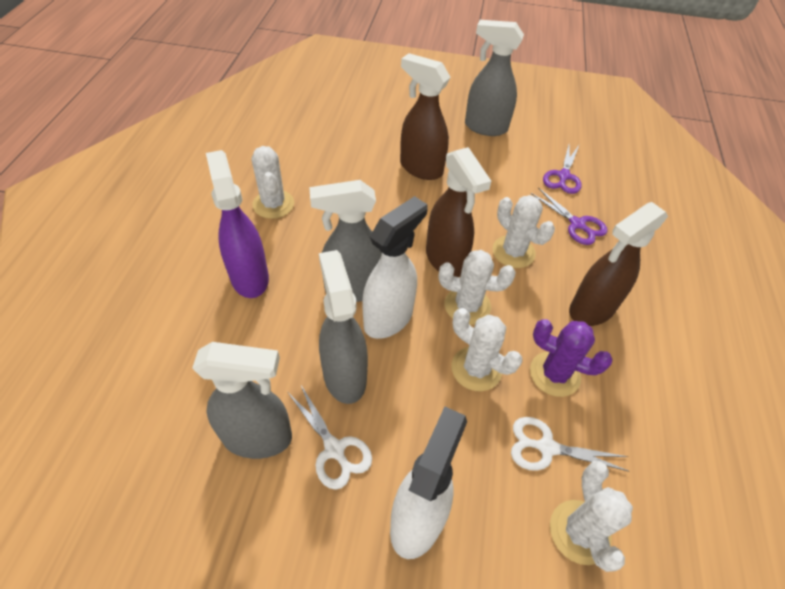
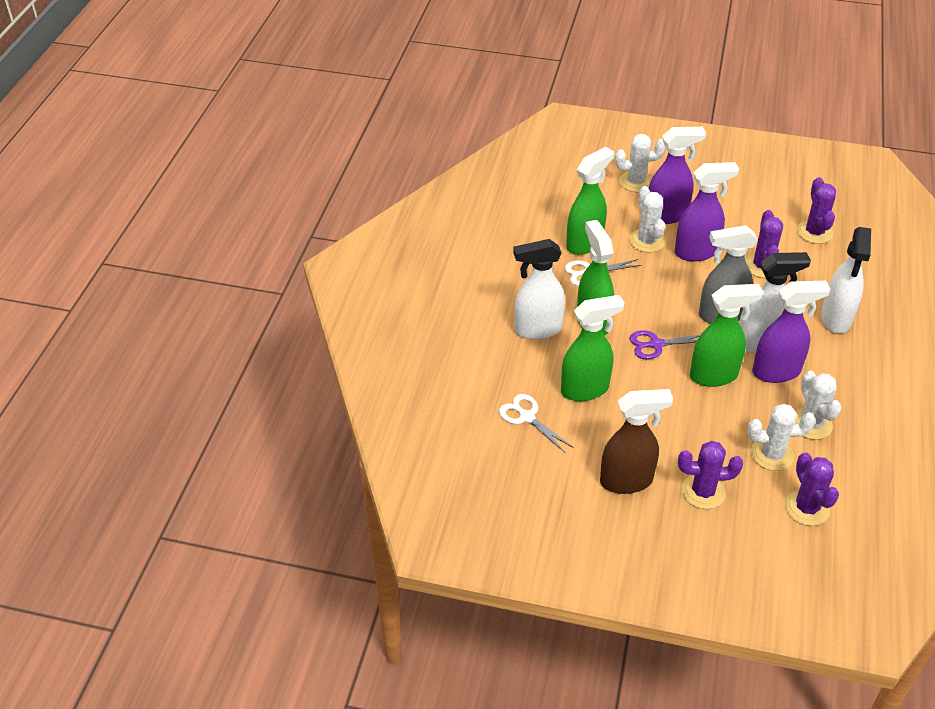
brown spray bottle: 3 -> 1
green spray bottle: 0 -> 4
grey spray bottle: 4 -> 1
purple cactus: 1 -> 4
purple scissors: 2 -> 1
purple spray bottle: 1 -> 3
white cactus: 5 -> 4
white spray bottle: 2 -> 3

